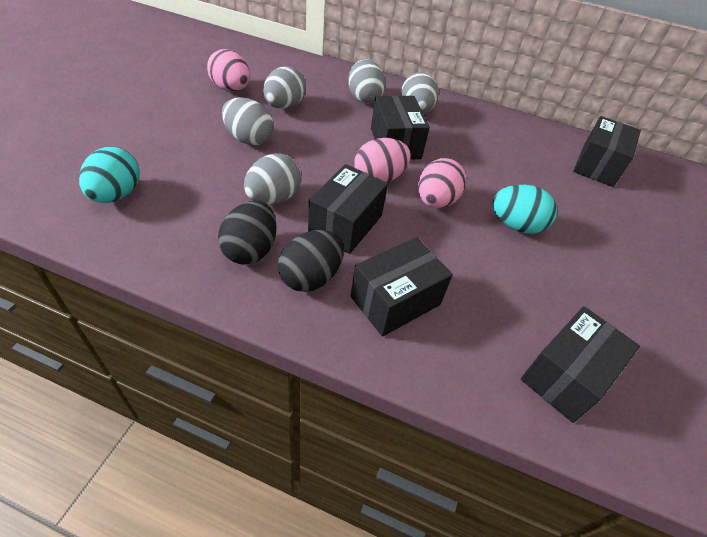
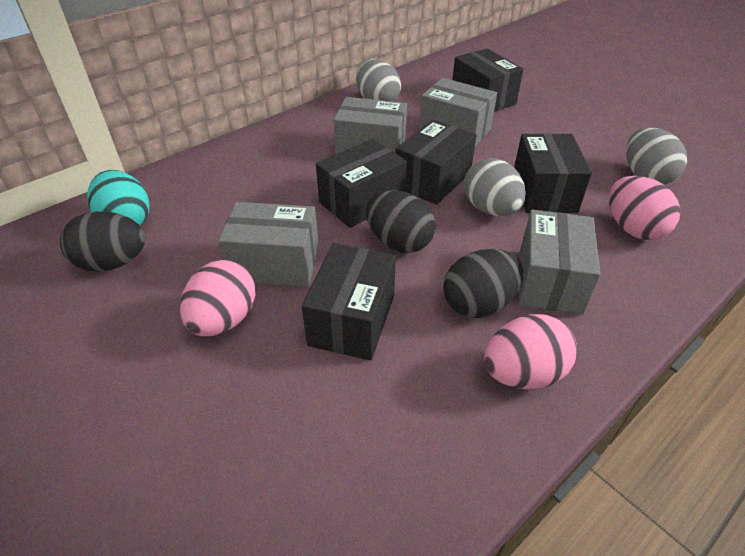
black egg: 2 -> 3
grey box: 0 -> 4
grey egg: 5 -> 3
turquoise egg: 2 -> 1

